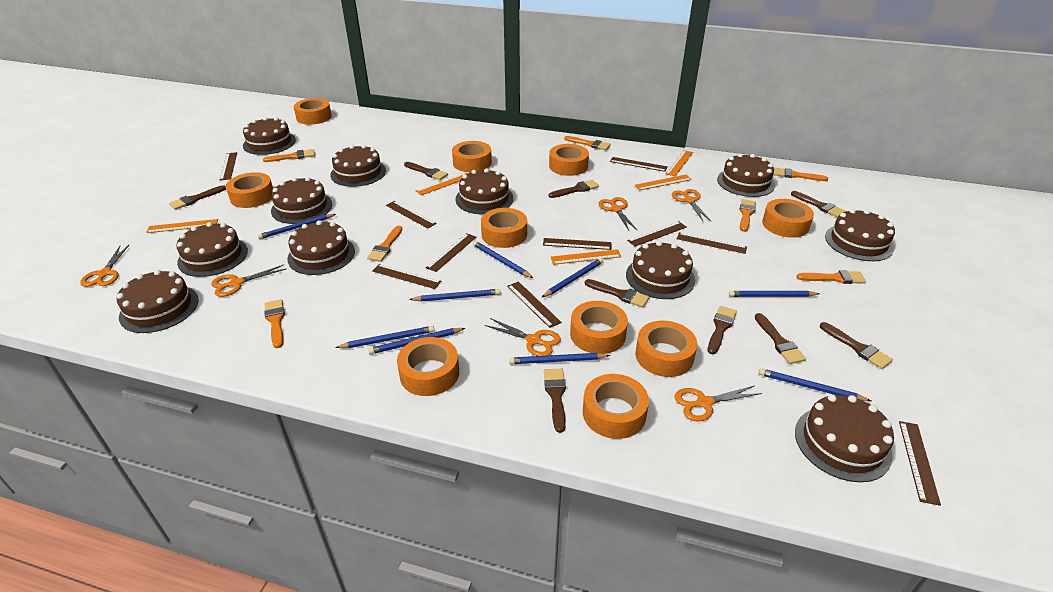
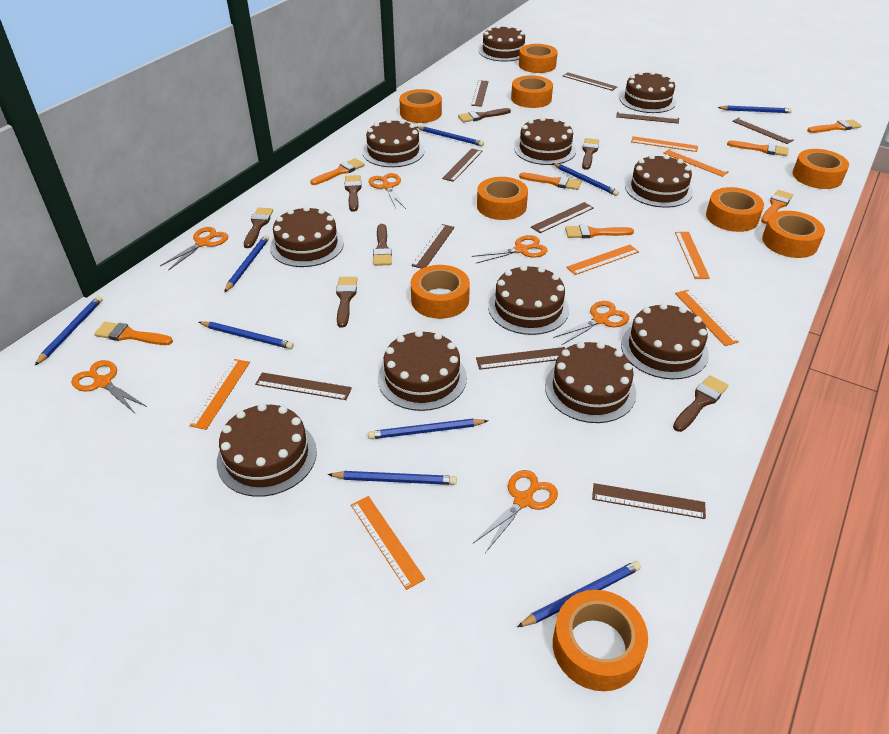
brown brush: 9 -> 7
orange ruler: 5 -> 7
orange tape: 10 -> 9

